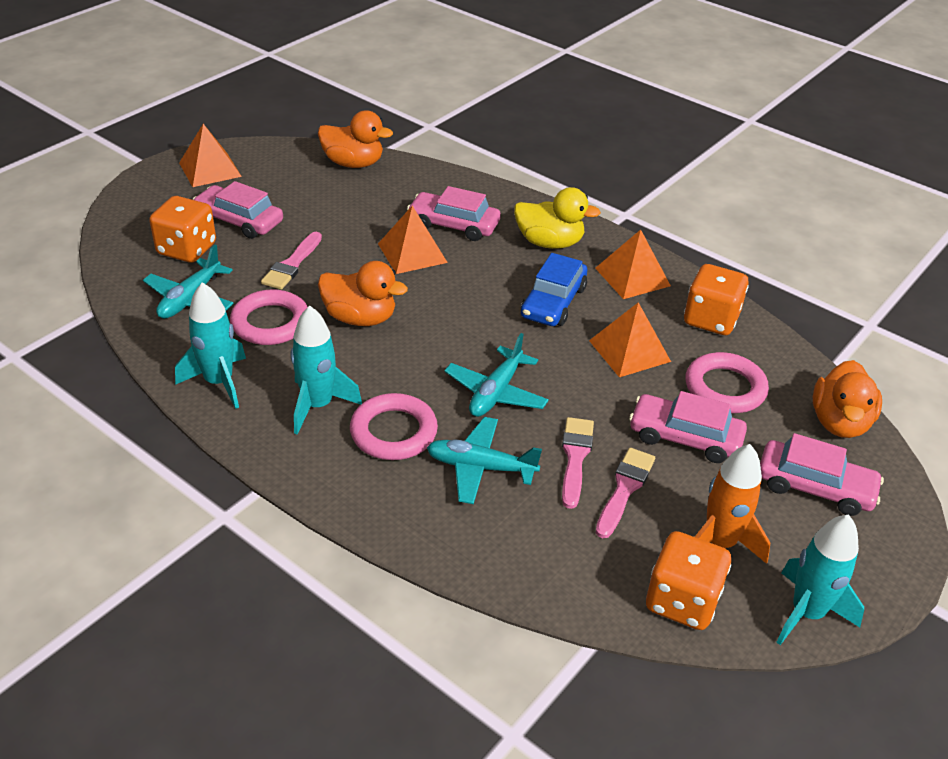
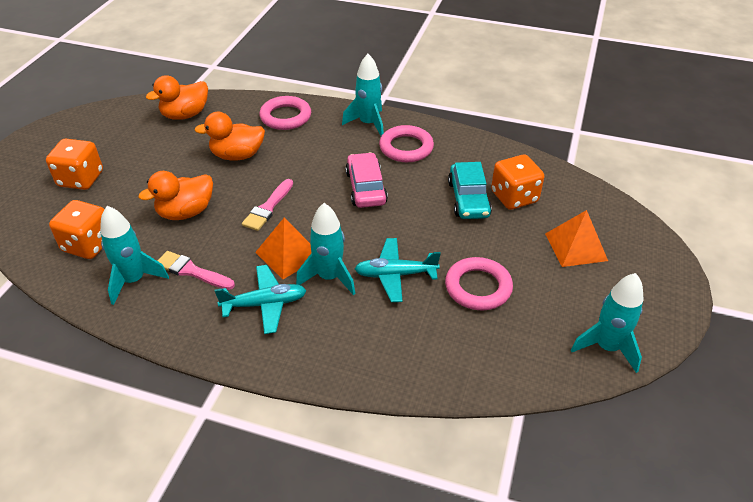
blue car: 1 -> 0
orange pyramid: 4 -> 2
orange rocket: 1 -> 0
pink brush: 3 -> 2
pink car: 4 -> 1
turquoise car: 0 -> 1
turquoise plane: 3 -> 2
turquoise rocket: 3 -> 4
yellow duck: 1 -> 0

